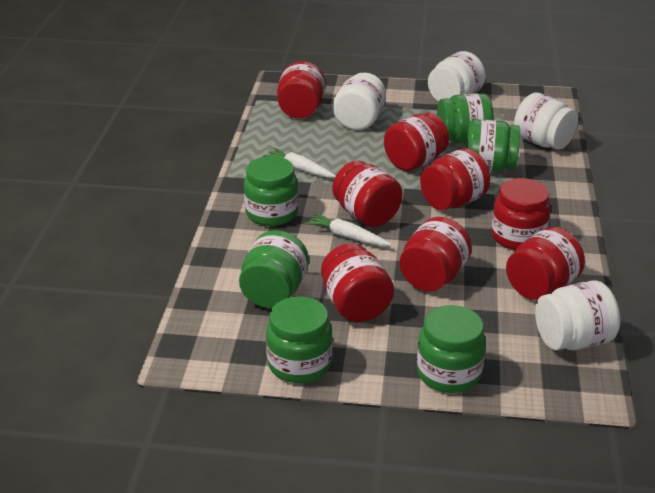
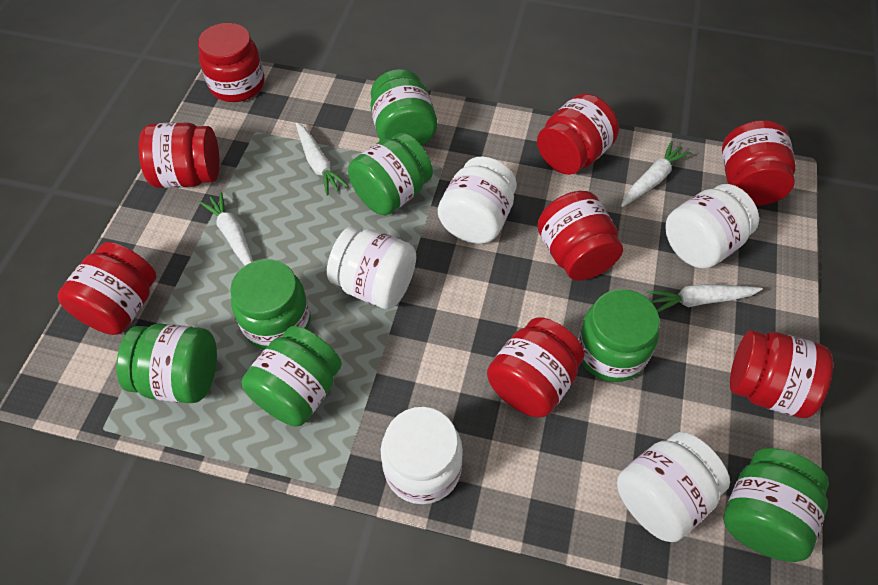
green jar: 6 -> 7
white carrot: 2 -> 4
white jar: 4 -> 5

